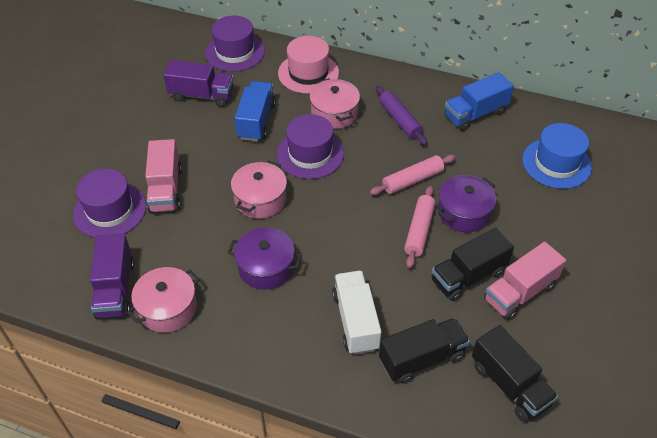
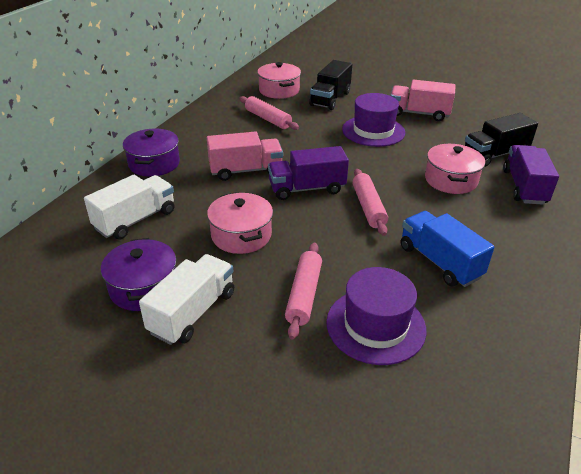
black truck: 3 -> 2
blue hat: 1 -> 0
blue truck: 2 -> 1
pink hat: 1 -> 0
pink rolling pin: 2 -> 3
purple hat: 3 -> 2
purple rolling pin: 1 -> 0
white truck: 1 -> 2

